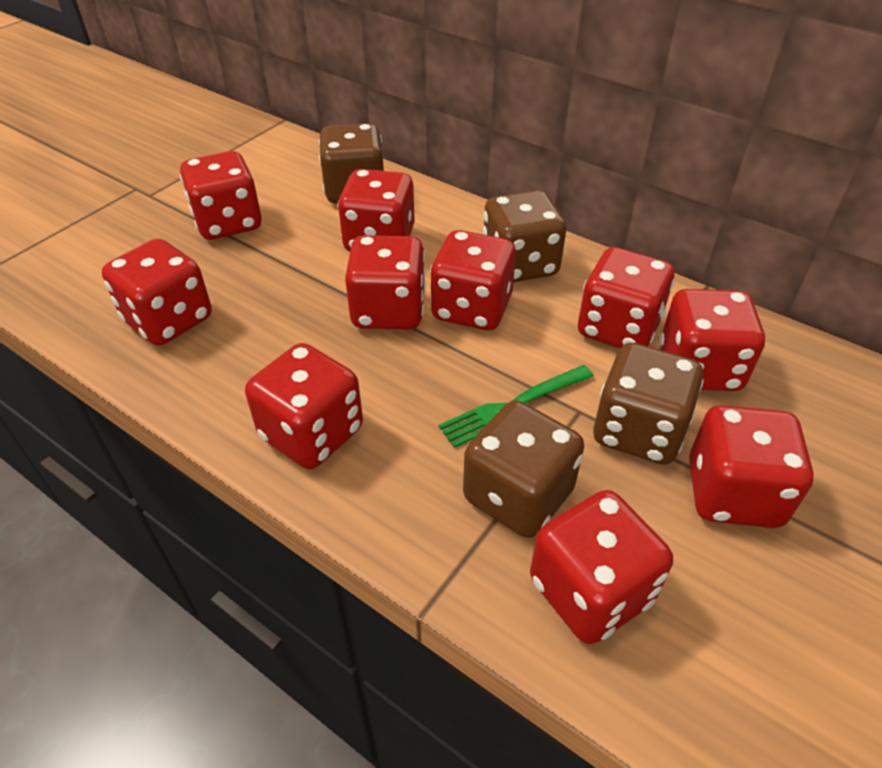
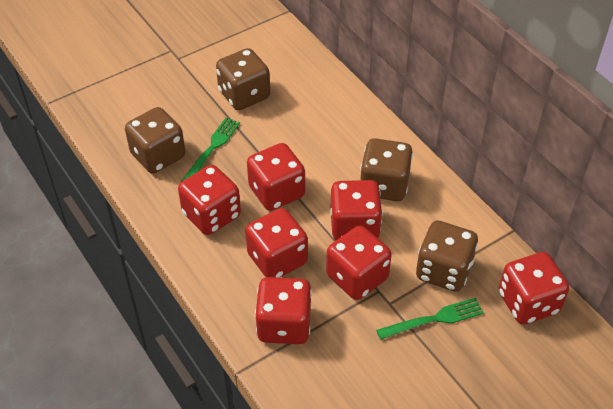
green fork: 1 -> 2
red dice: 10 -> 7

